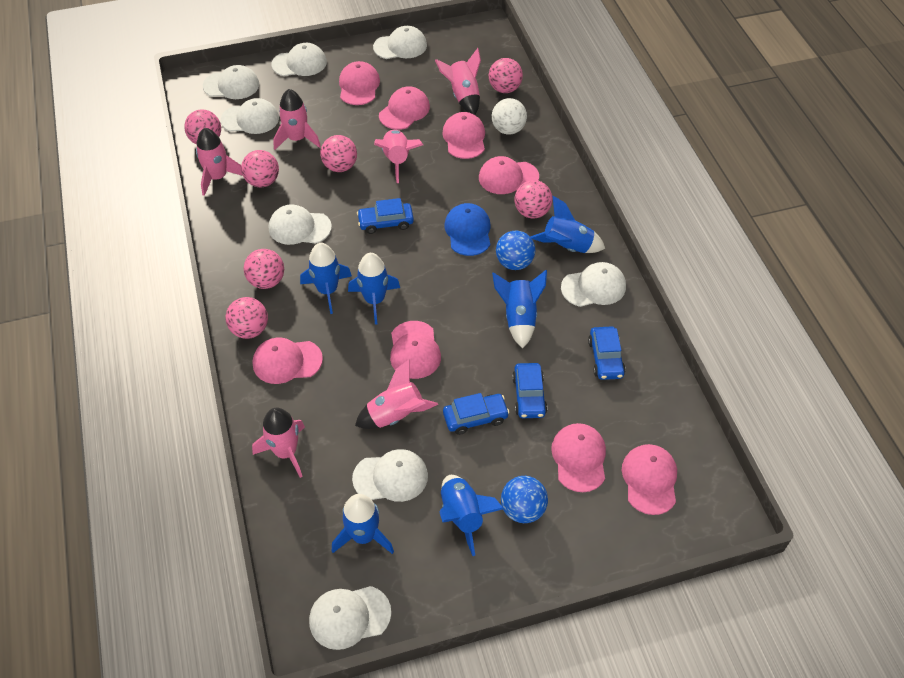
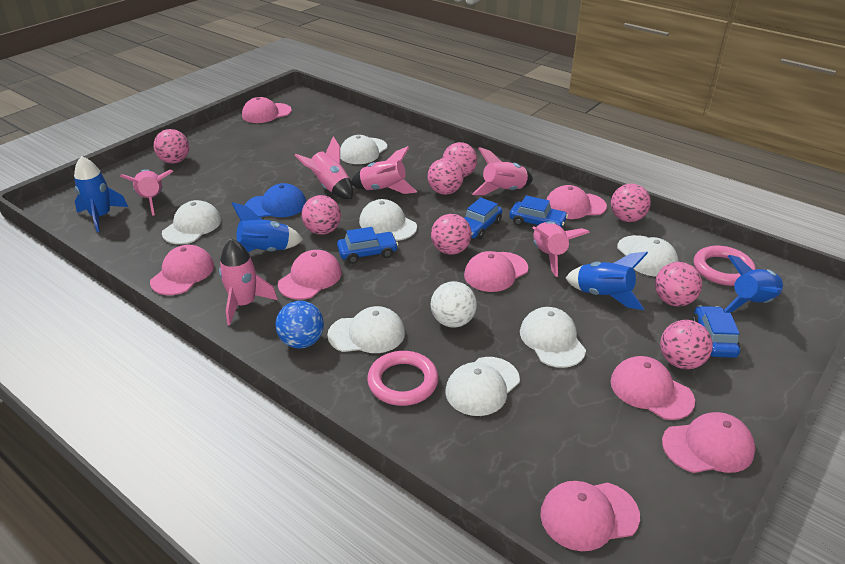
blue ball: 2 -> 1
blue rocket: 6 -> 4
pink ball: 7 -> 8
pink ring: 0 -> 2
white cap: 8 -> 7

